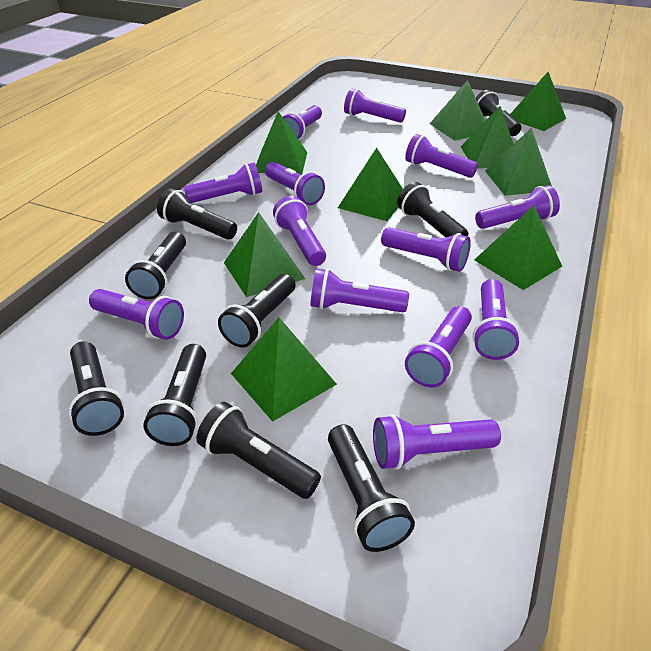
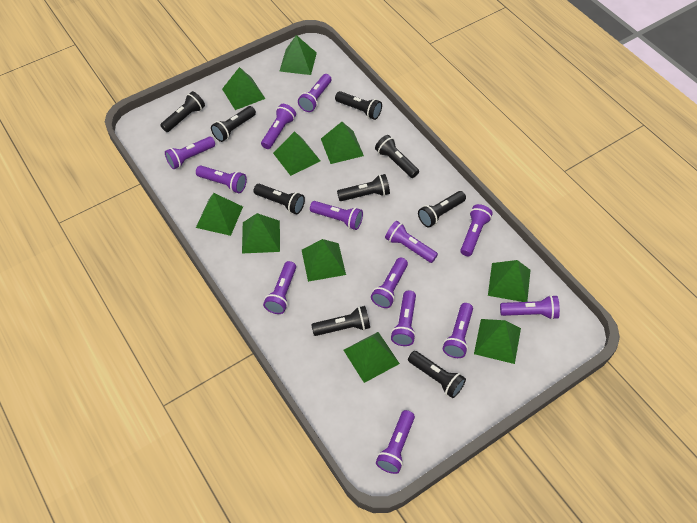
green pyramid: 9 -> 10

